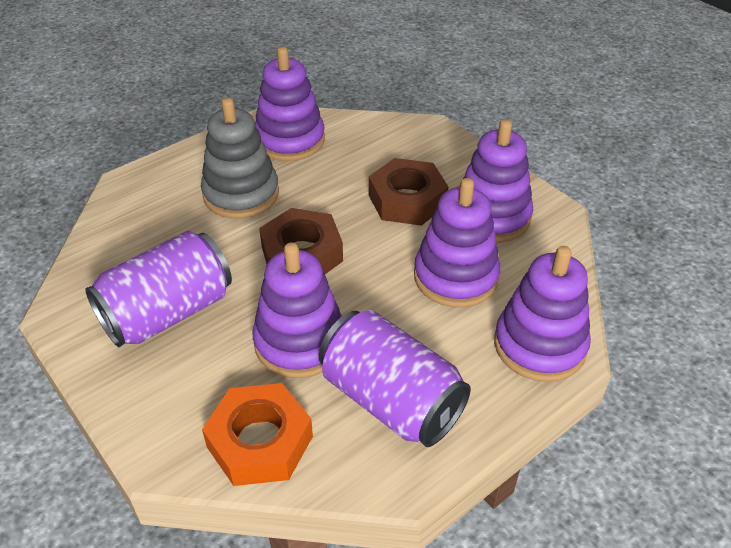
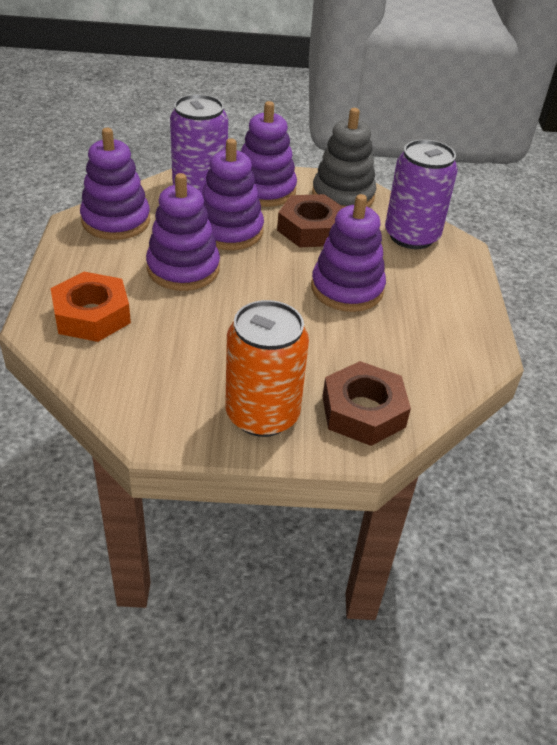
orange can: 0 -> 1

